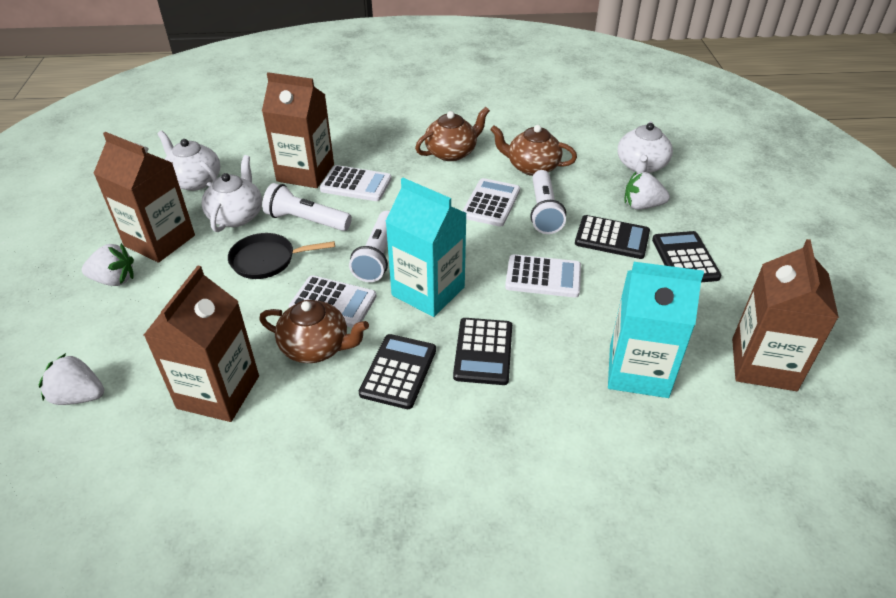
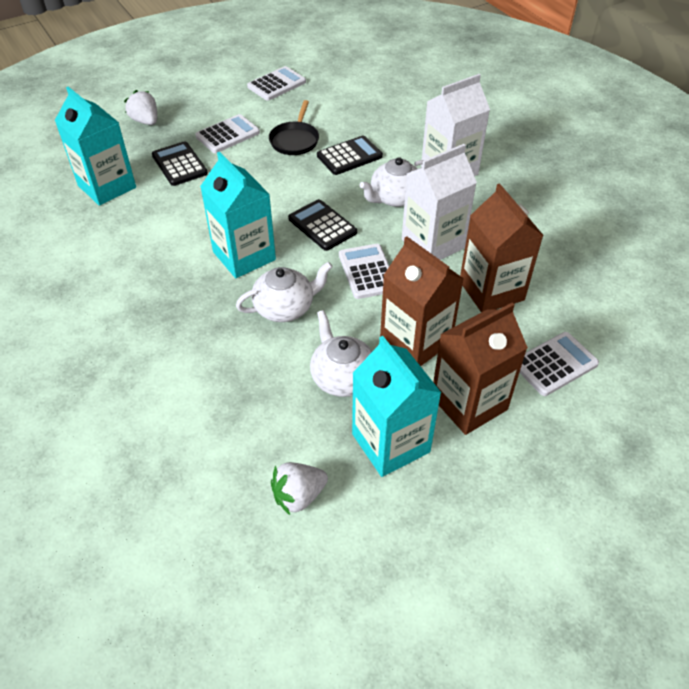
black calculator: 4 -> 3
brown carton: 4 -> 3
brown teapot: 3 -> 0
turquoise carton: 2 -> 3
white carton: 0 -> 2
white flashlight: 3 -> 0
white strawberry: 3 -> 2

